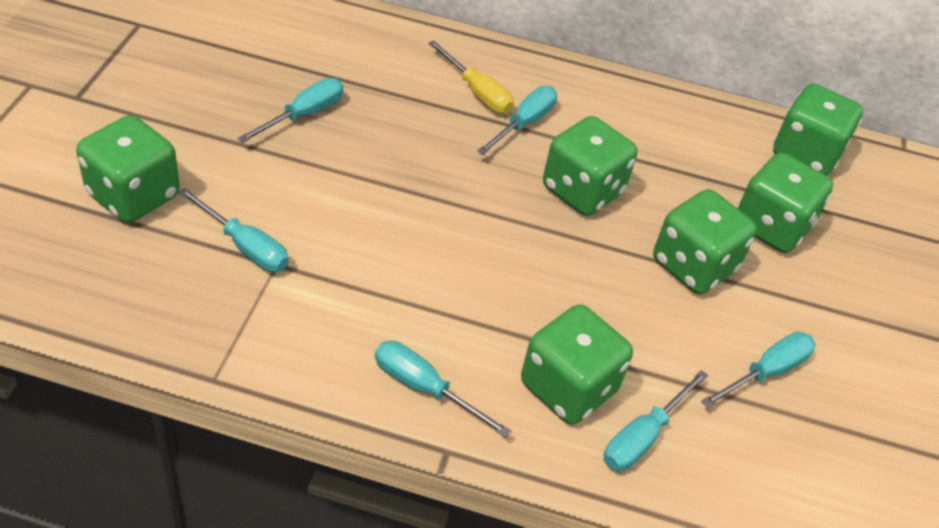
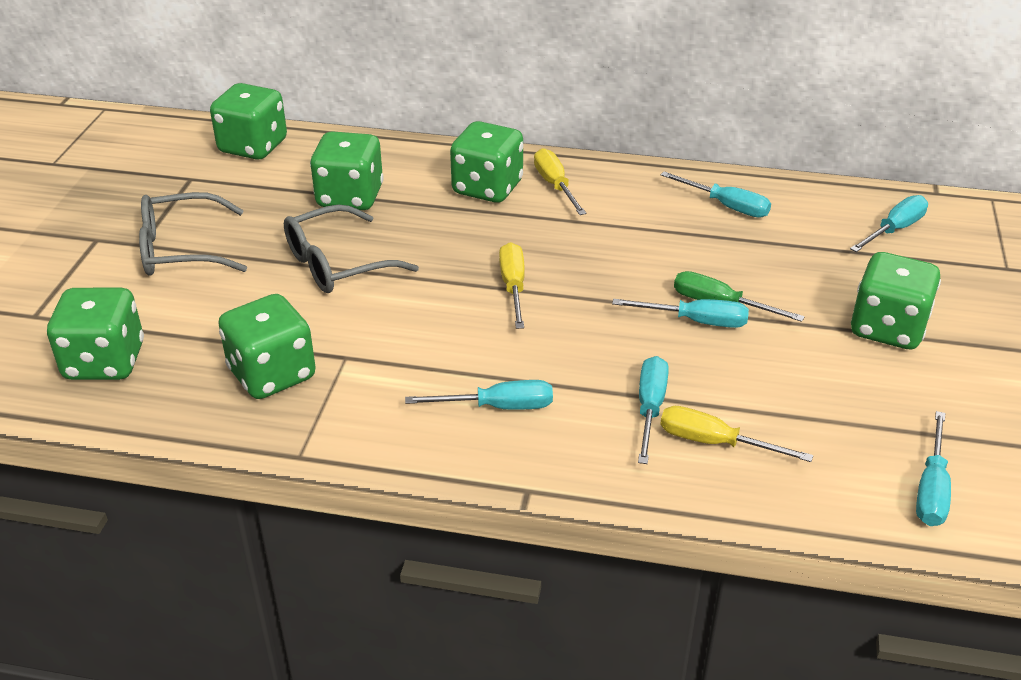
green screwdriver: 0 -> 1
grey glasses: 0 -> 2
yellow screwdriver: 1 -> 3

